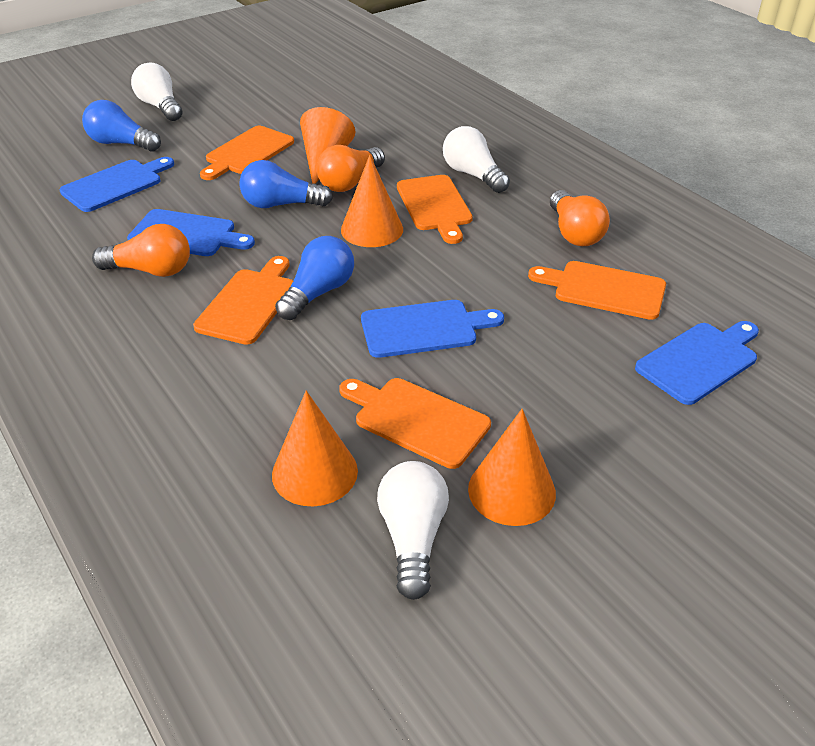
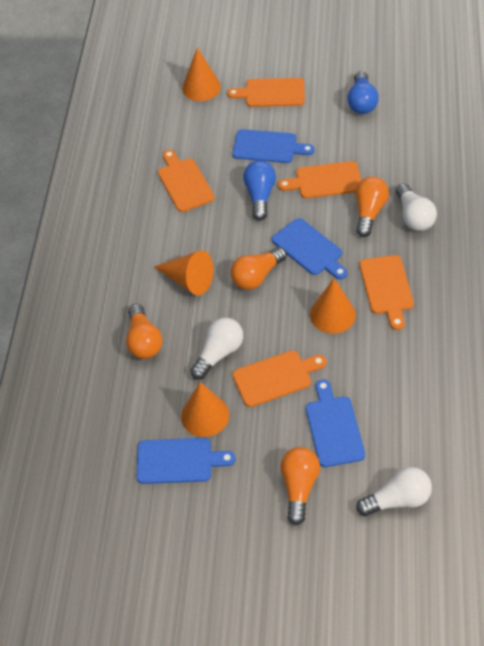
blue light bulb: 3 -> 2
orange light bulb: 3 -> 4

